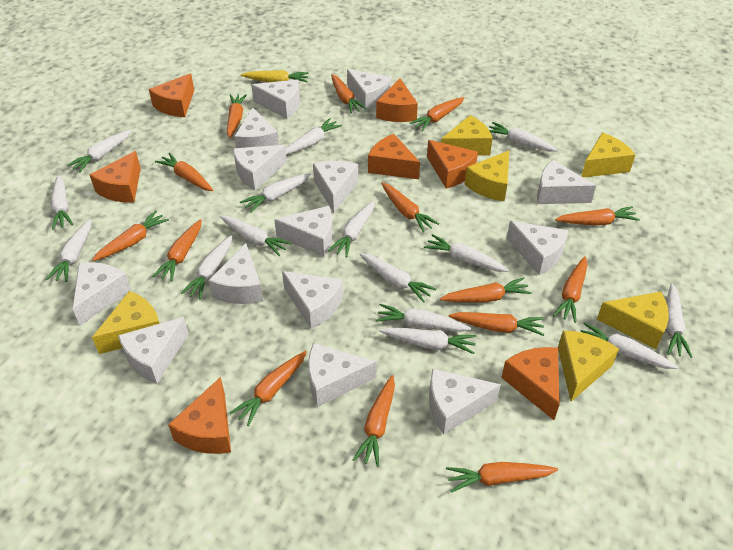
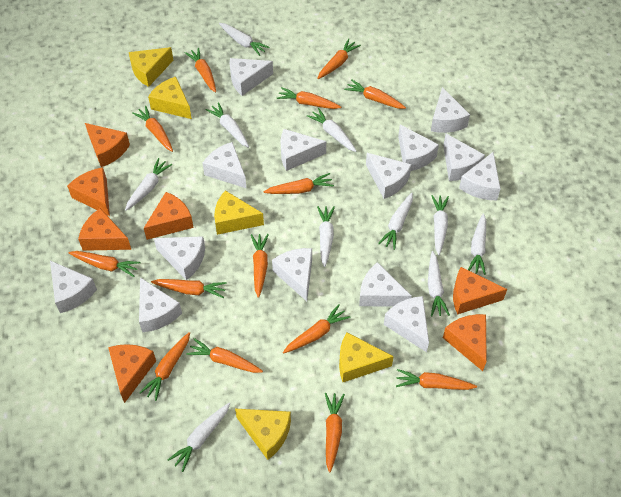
white carrot: 15 -> 10
yellow carrot: 1 -> 0
yellow cheese: 6 -> 5

